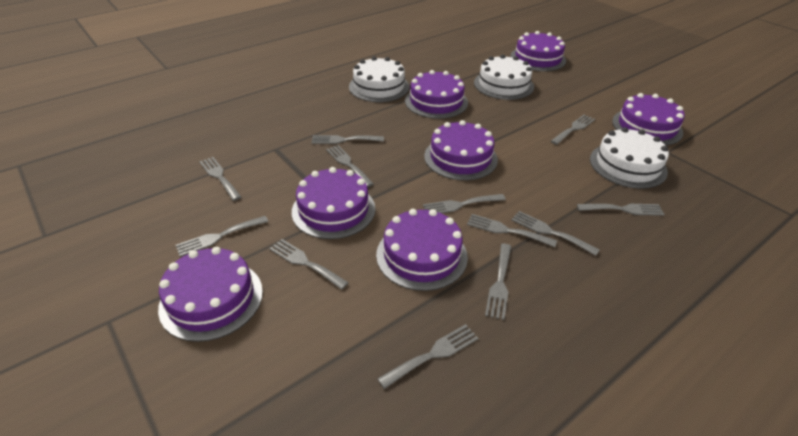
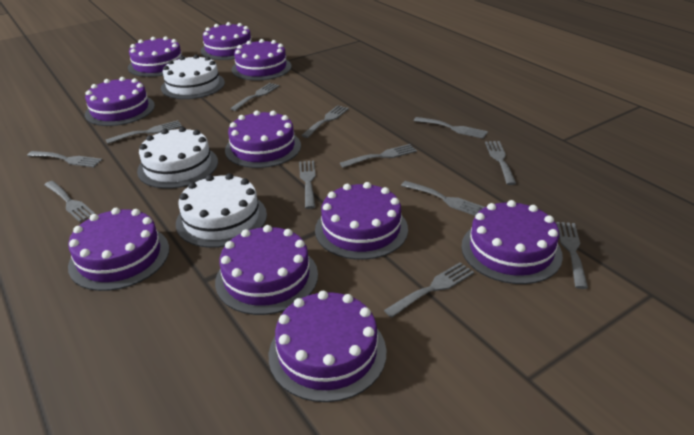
purple cake: 7 -> 10

